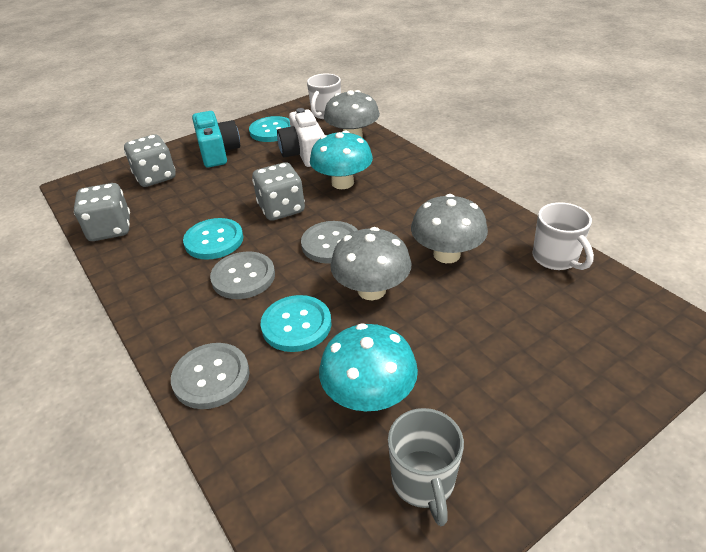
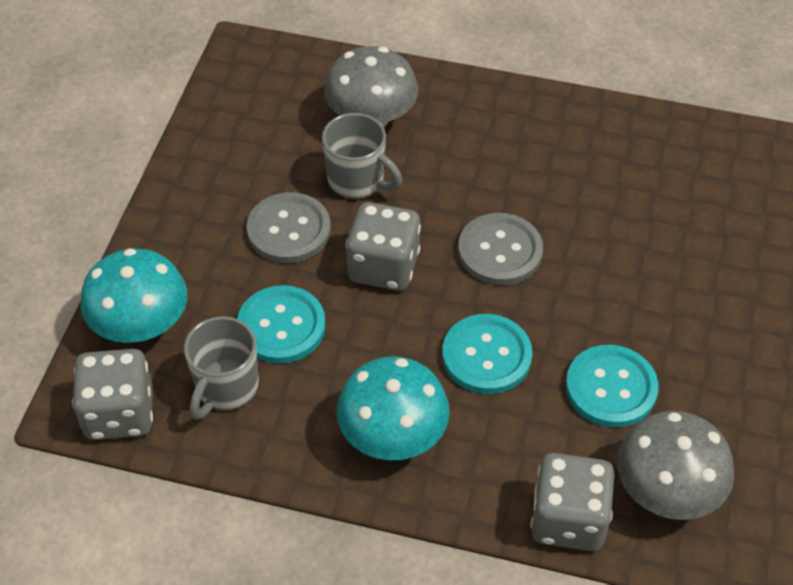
grey button: 3 -> 2
grey mug: 1 -> 2
grey mushroom: 3 -> 2
turquoise camera: 1 -> 0
white camera: 1 -> 0
white mug: 2 -> 0

